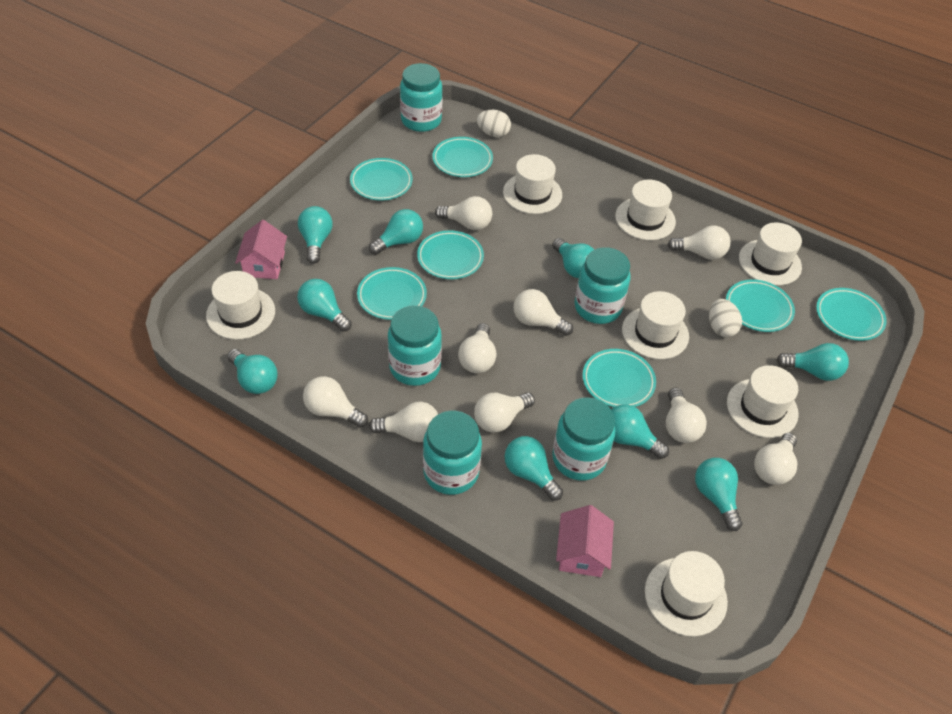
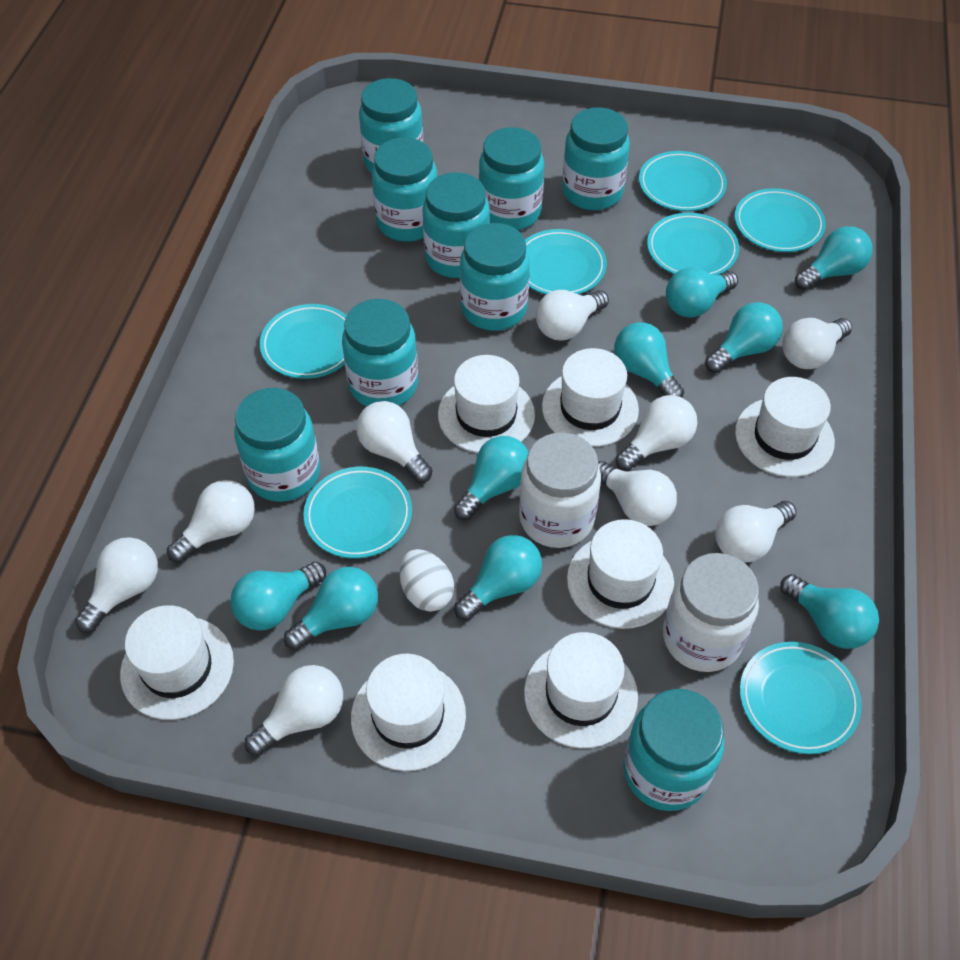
pink house: 2 -> 0
turquoise jar: 5 -> 9
white egg: 2 -> 1
white jar: 0 -> 2

